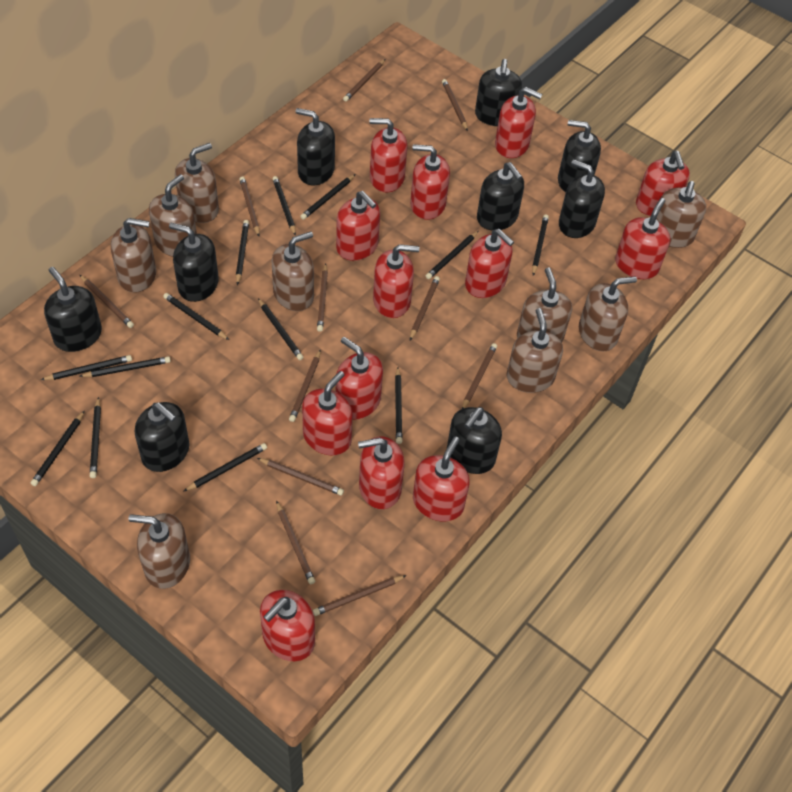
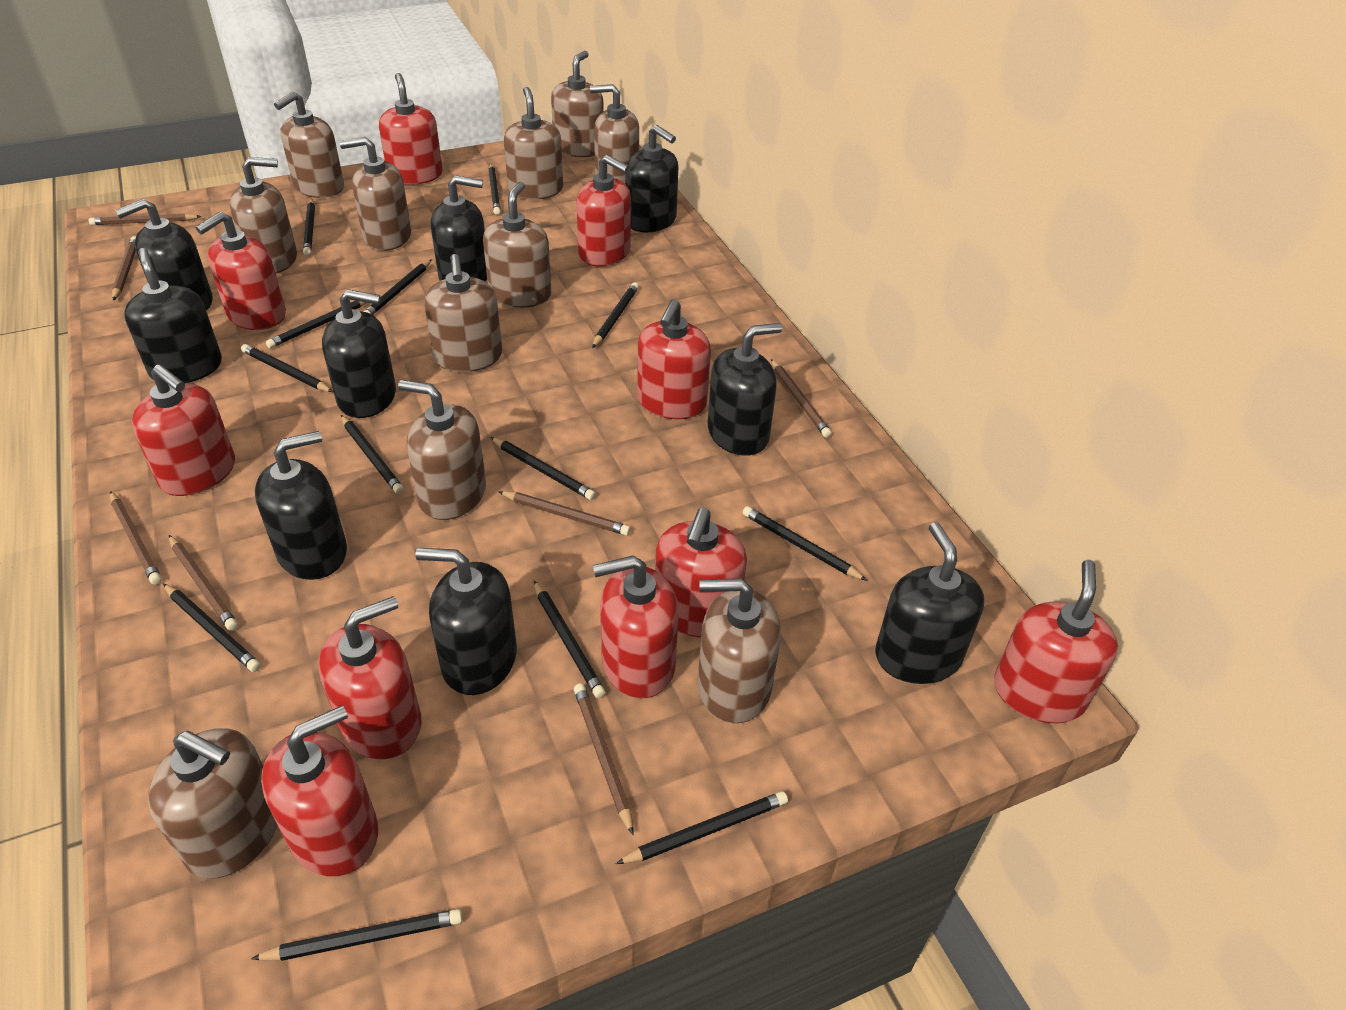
brown pencil: 11 -> 7
brown soap dispenser: 9 -> 11
red soap dispenser: 13 -> 10

